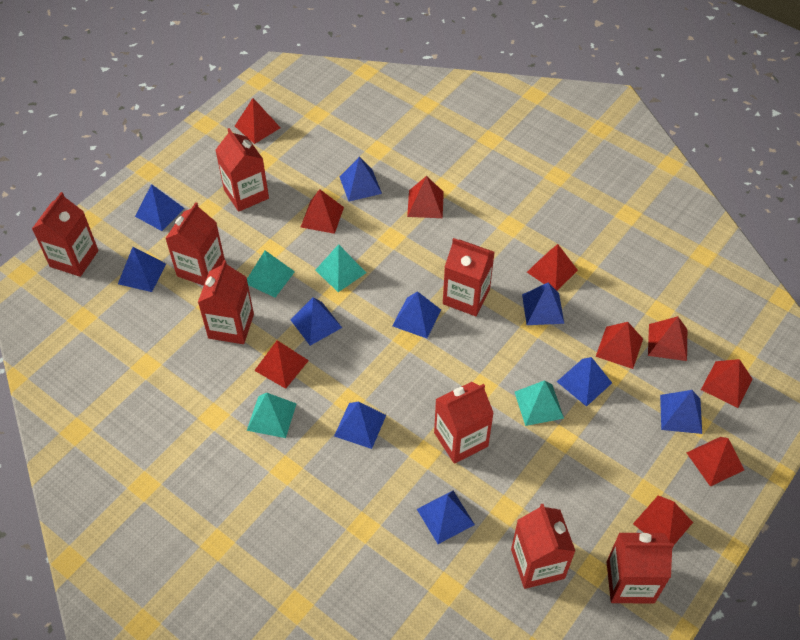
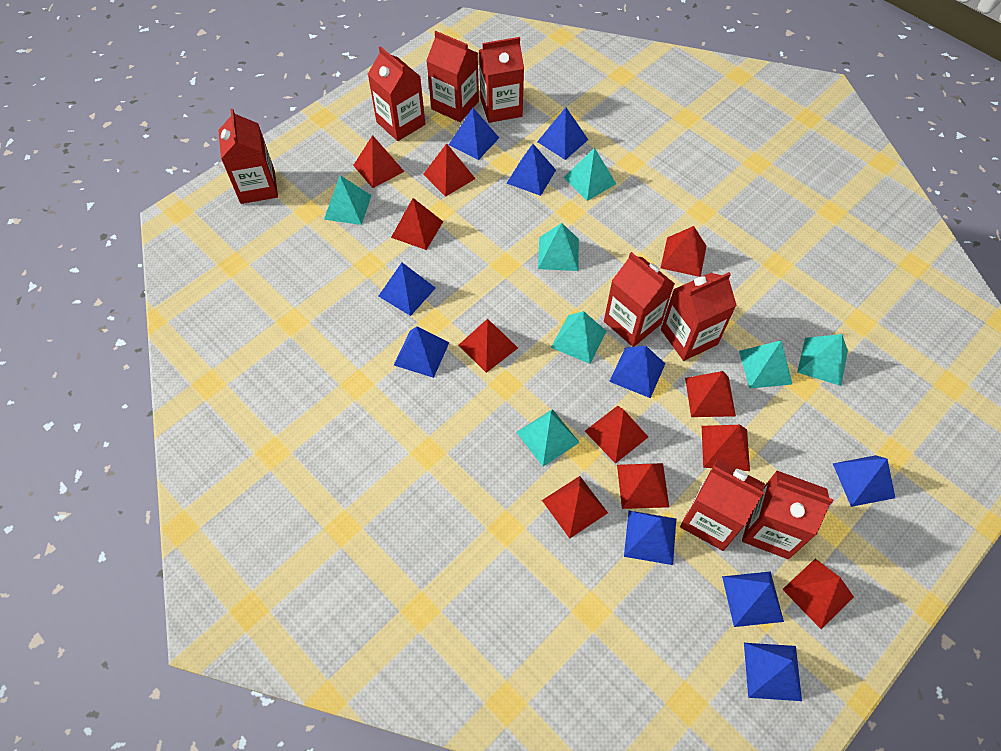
red pyramid: 10 -> 11
turquoise pyramid: 4 -> 7

